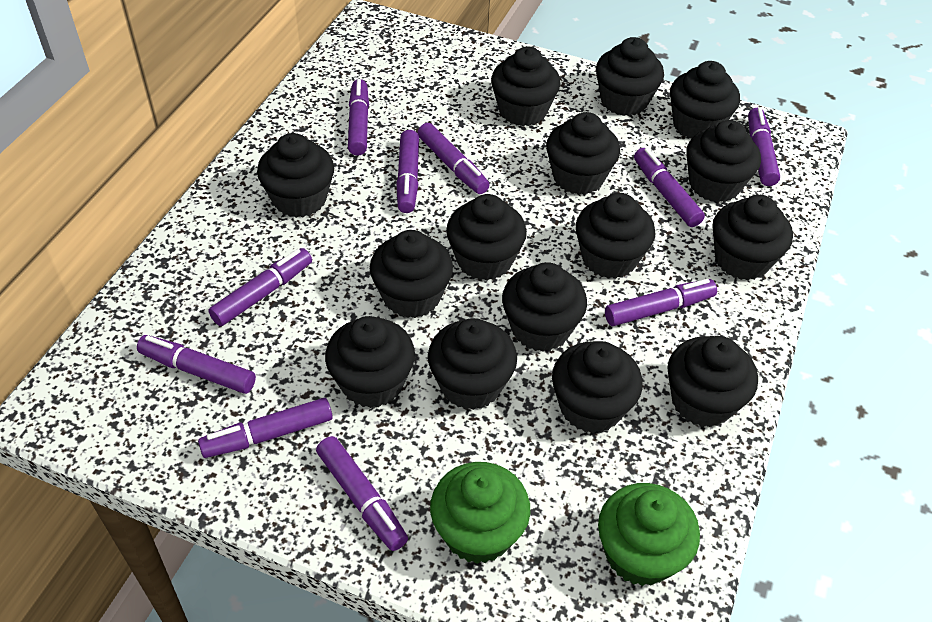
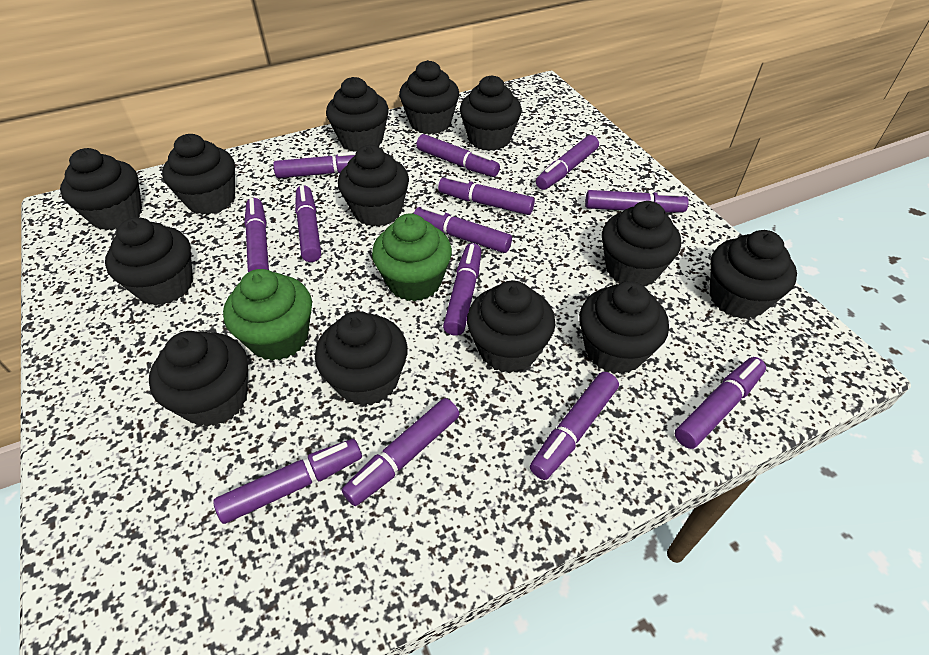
black cupcake: 15 -> 13
purple marker: 10 -> 13

